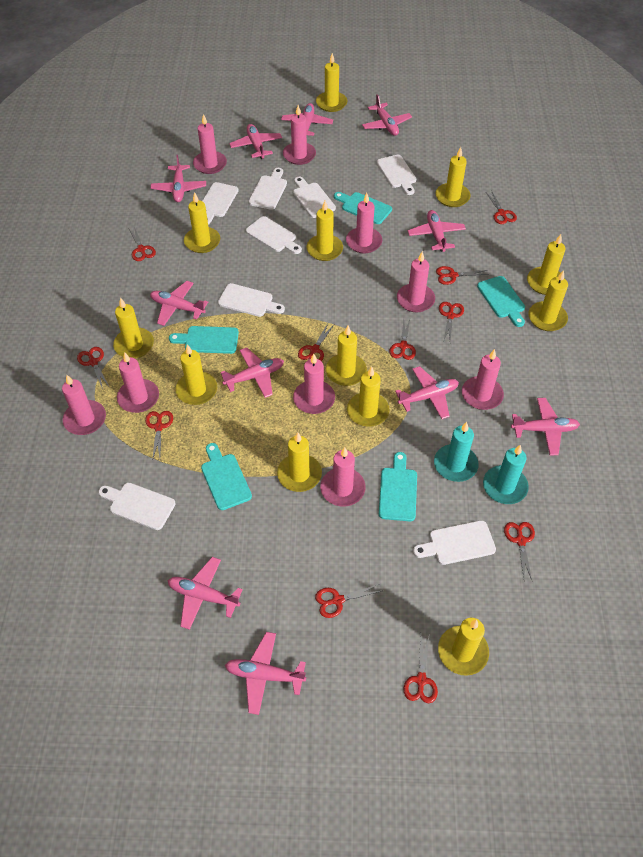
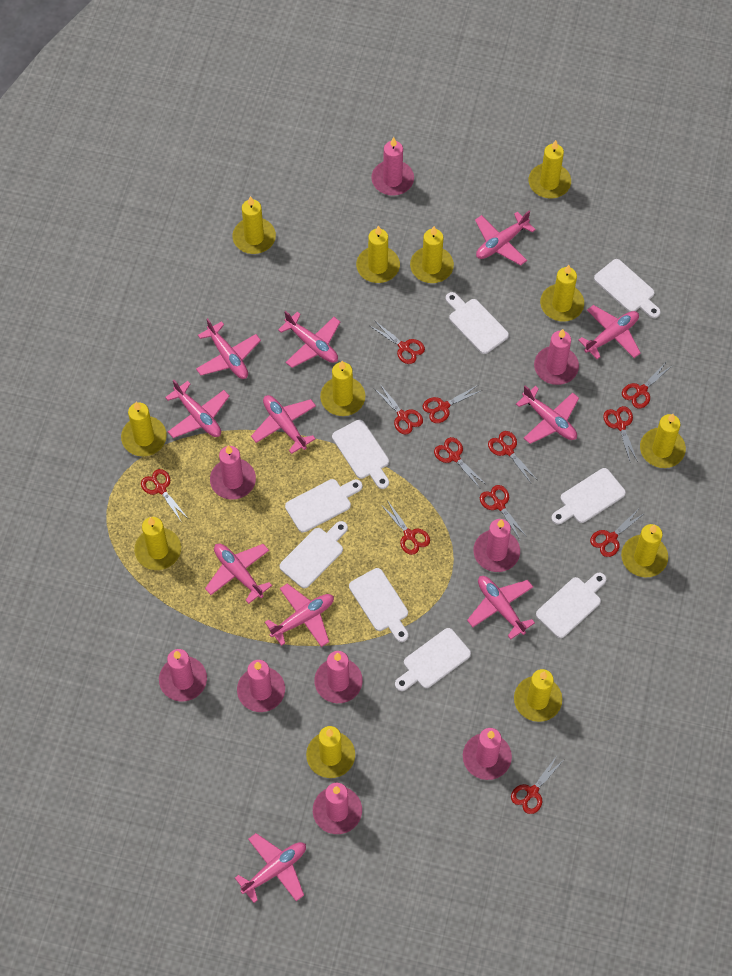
red scissors: 11 -> 12
turquoise candle: 2 -> 0
turquoise cutting board: 5 -> 0
white cutting board: 8 -> 9

